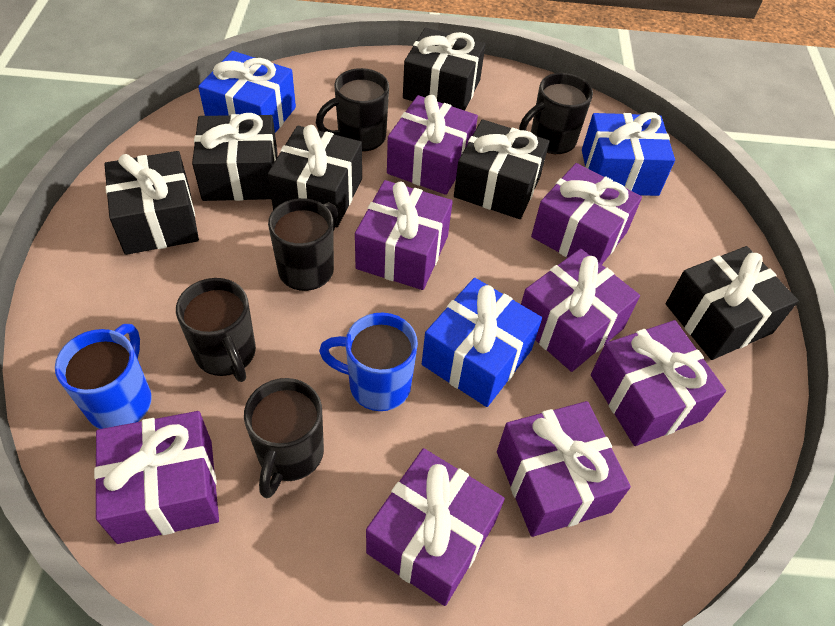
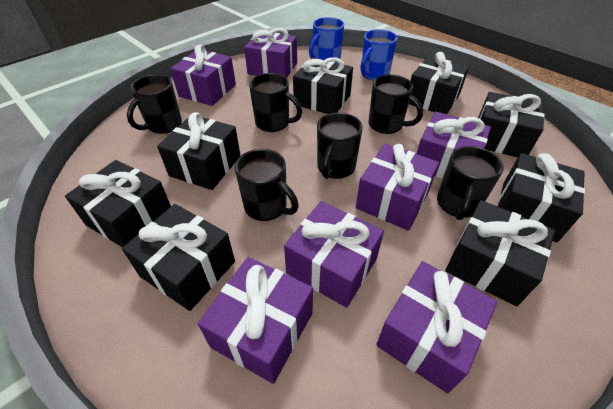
black gift: 6 -> 8
black mug: 5 -> 6
blue gift: 3 -> 0
purple gift: 8 -> 7

